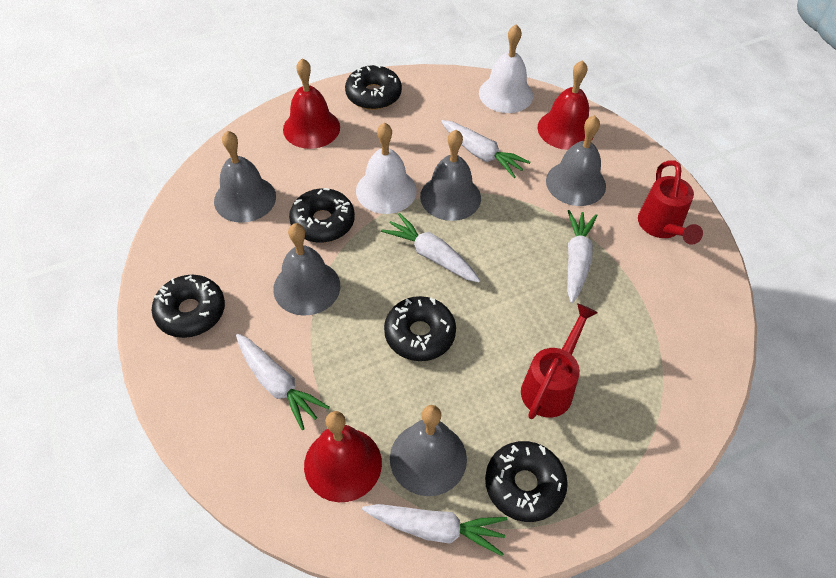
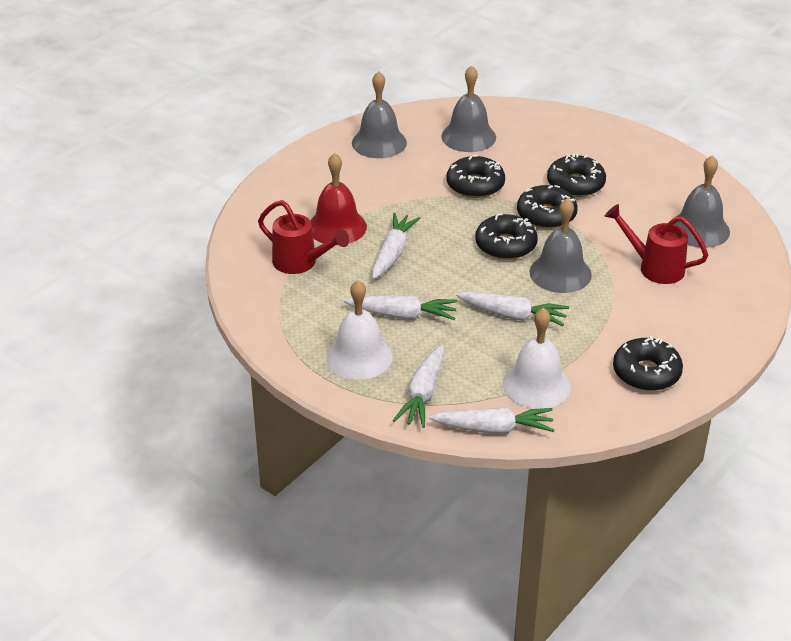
grey bell: 5 -> 4
red bell: 3 -> 1

